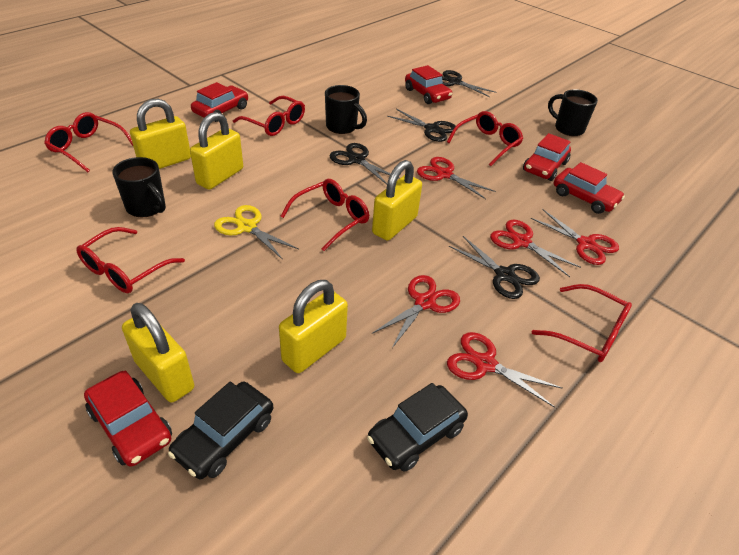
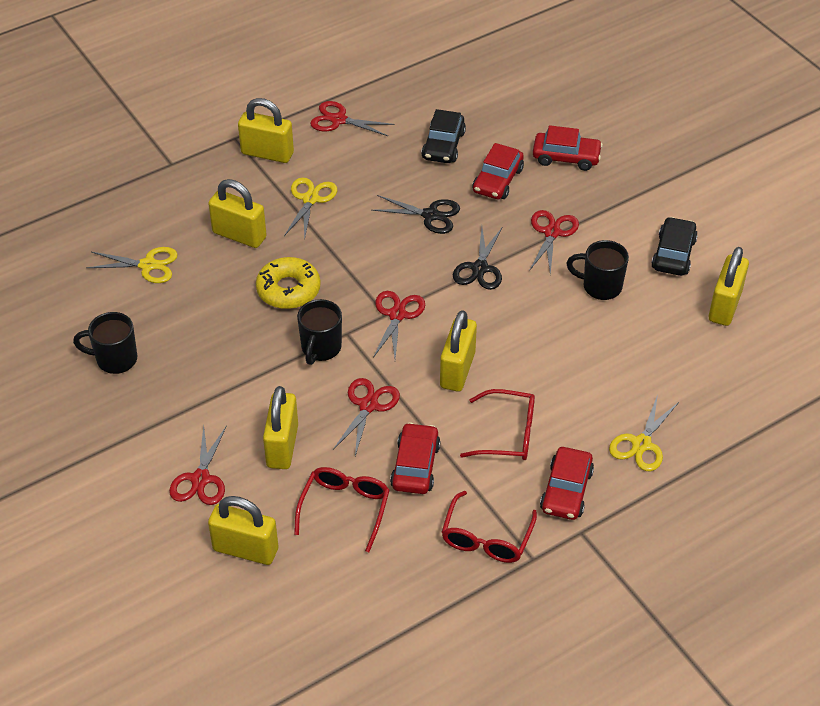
black scissors: 4 -> 2
red car: 5 -> 4
red glasses: 6 -> 3
yellow donut: 0 -> 1
yellow padlock: 5 -> 6
yellow scissors: 1 -> 3

